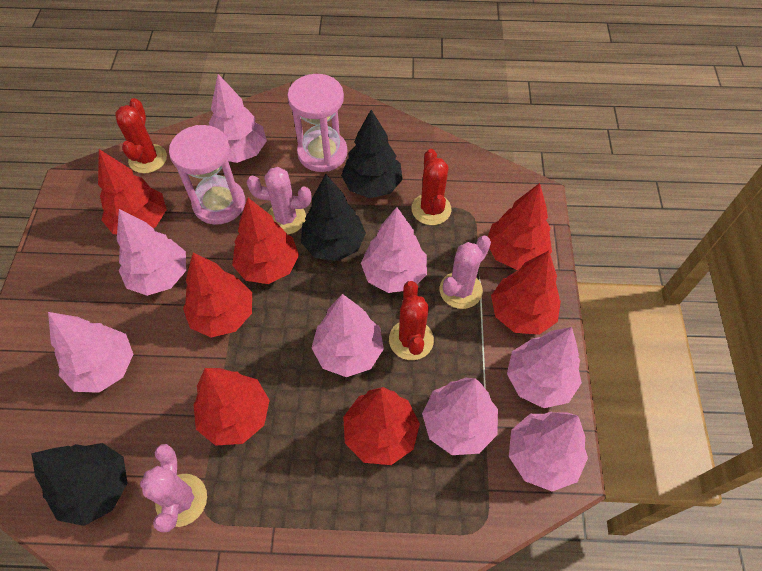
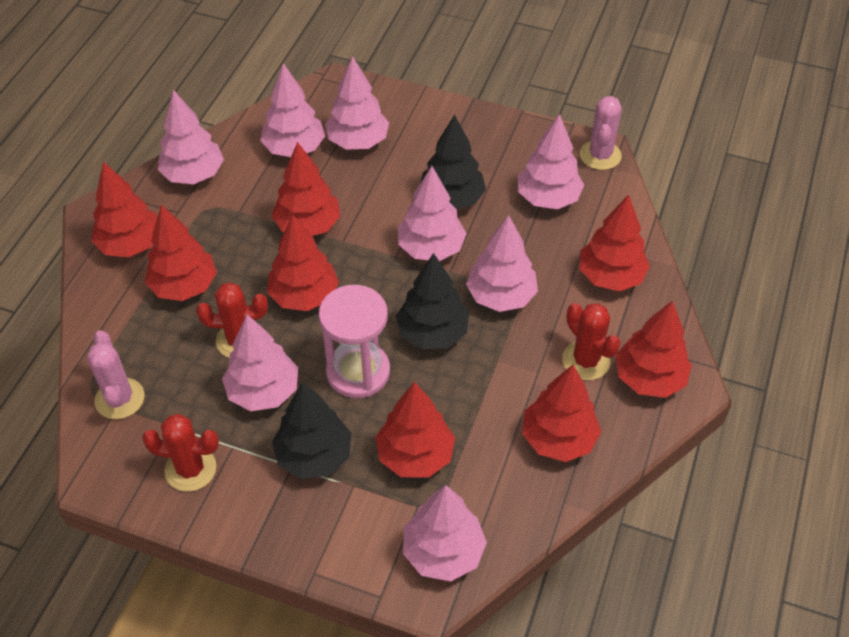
pink cactus: 3 -> 2
pink hourglass: 2 -> 1
red tree: 7 -> 8

